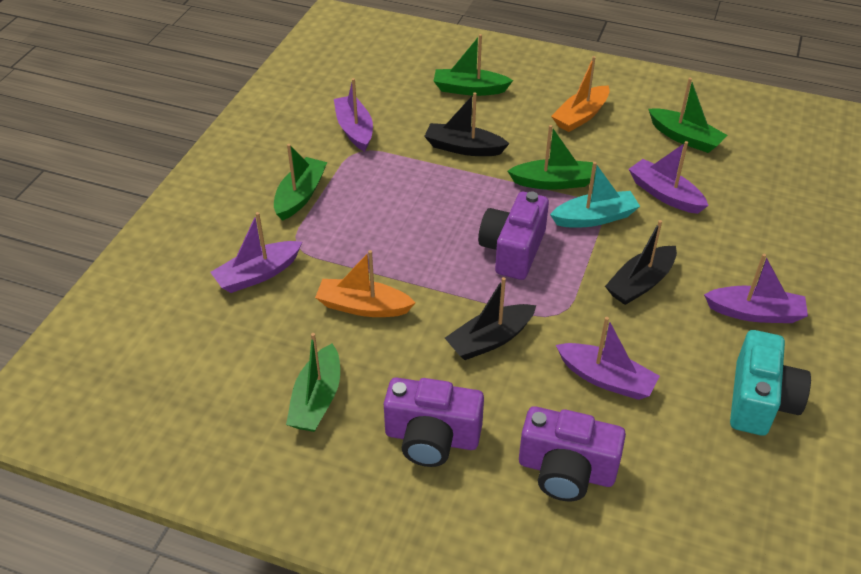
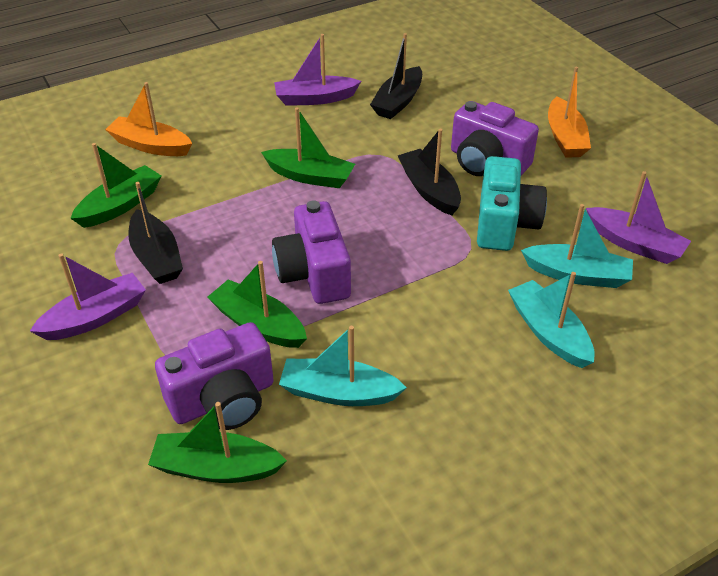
green boat: 5 -> 4
purple boat: 5 -> 3
turquoise boat: 1 -> 3

